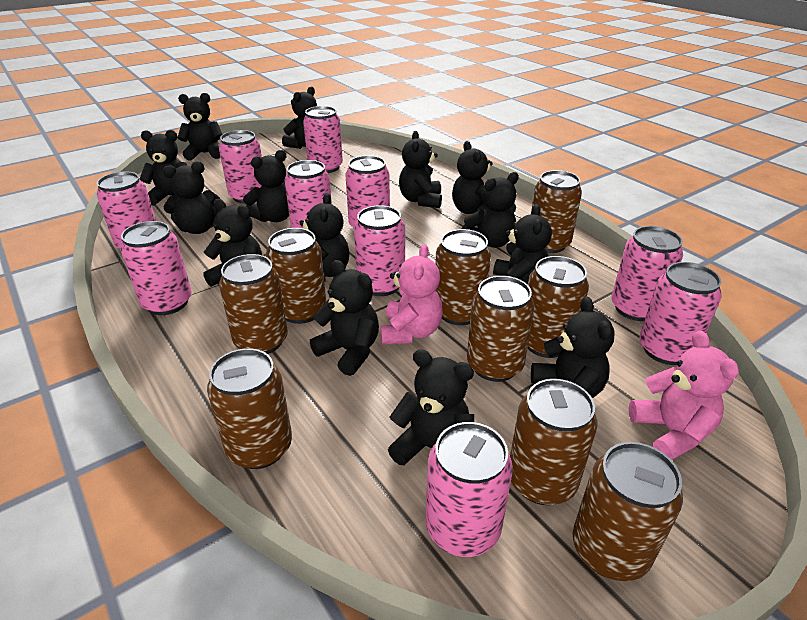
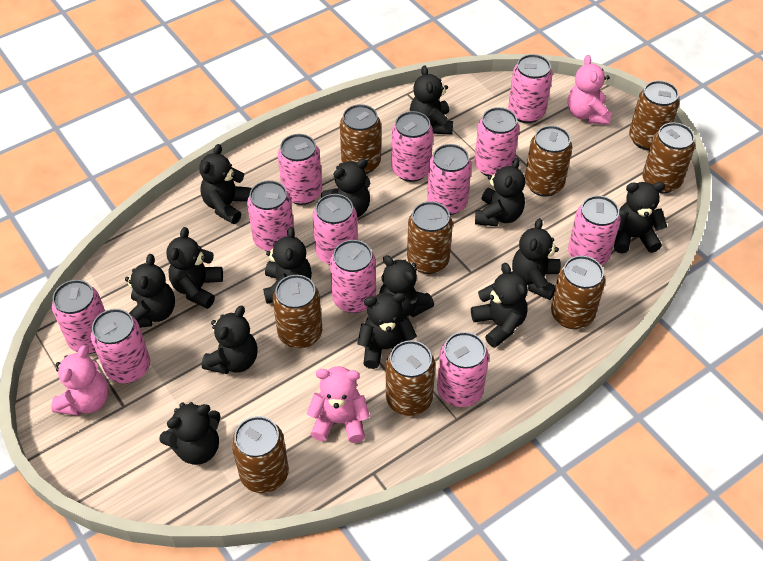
pink can: 10 -> 12
pink teddy bear: 2 -> 3

